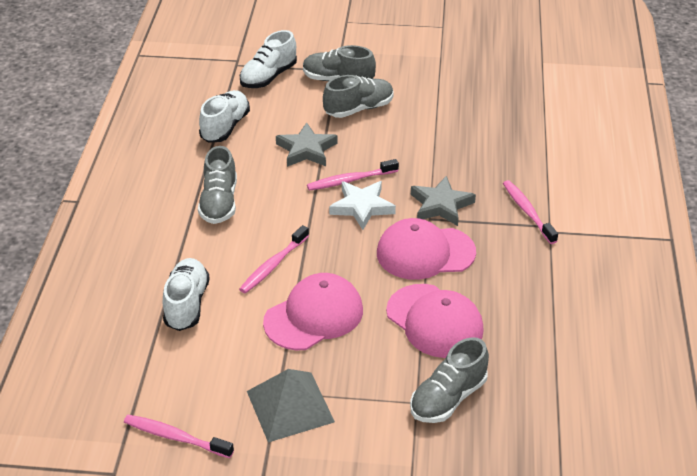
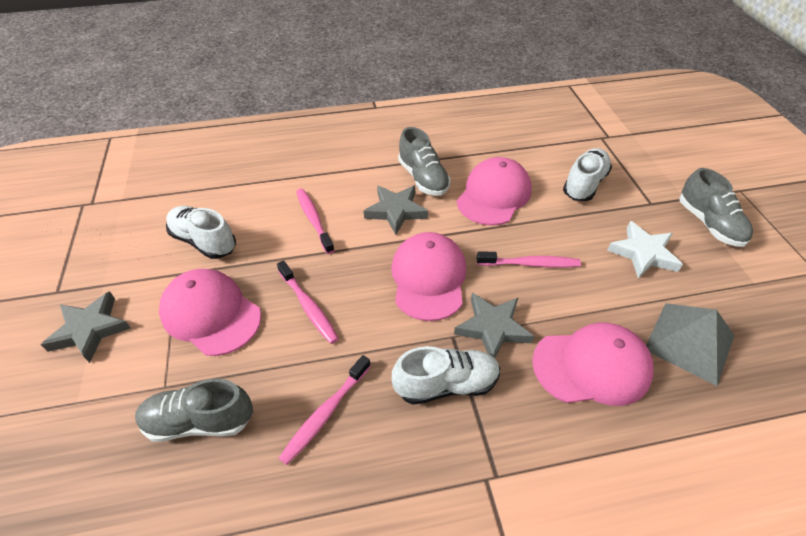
grey shoe: 4 -> 3
grey star: 2 -> 3
pink cap: 3 -> 4

